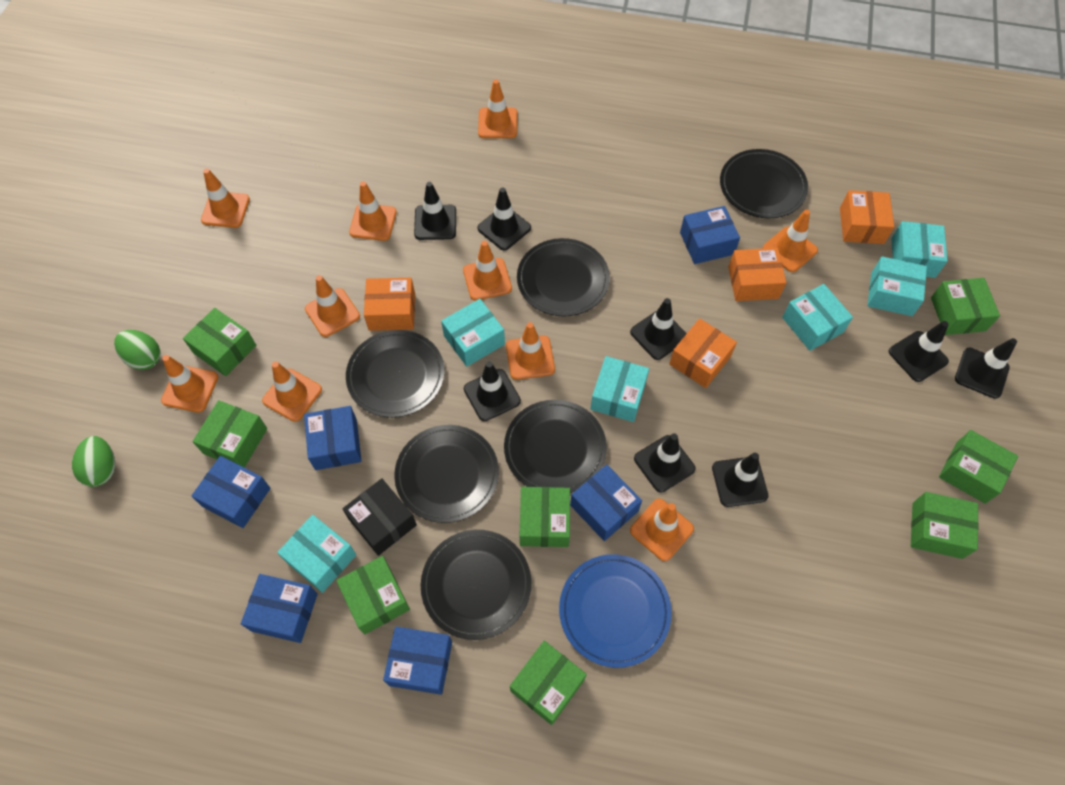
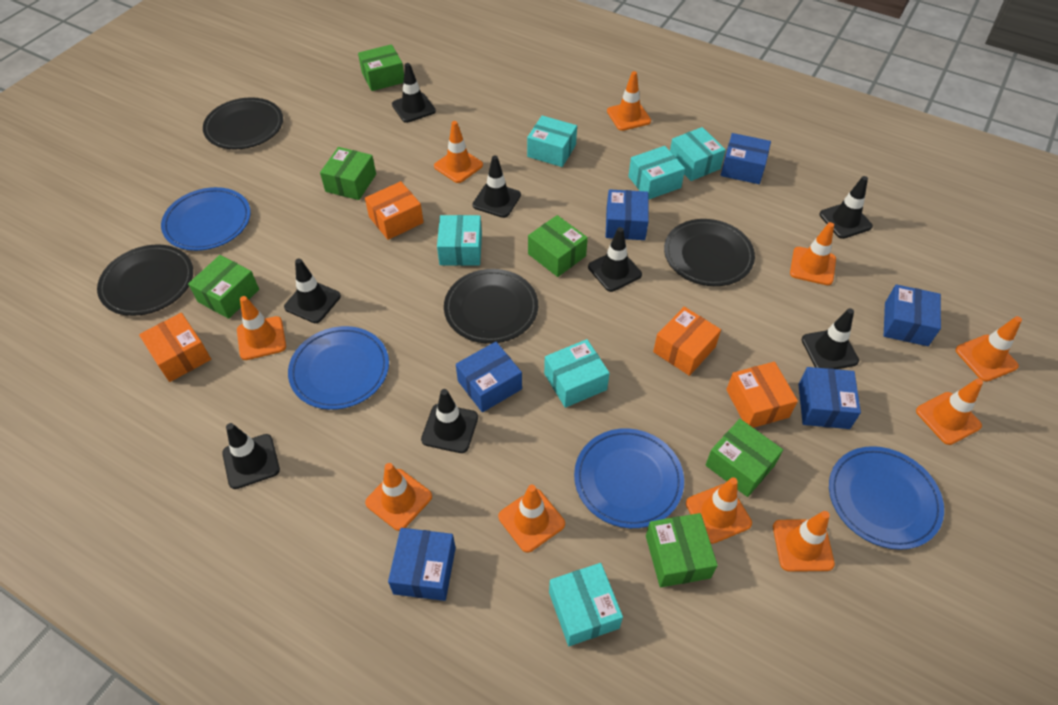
black box: 1 -> 0
black plate: 6 -> 4
blue plate: 1 -> 4
green box: 8 -> 6
green egg: 2 -> 0

